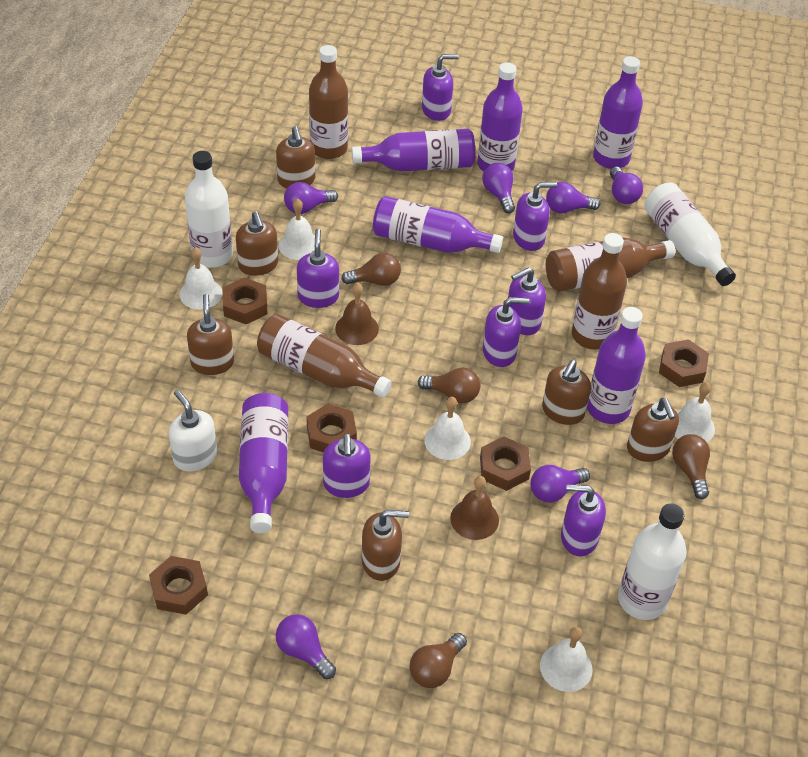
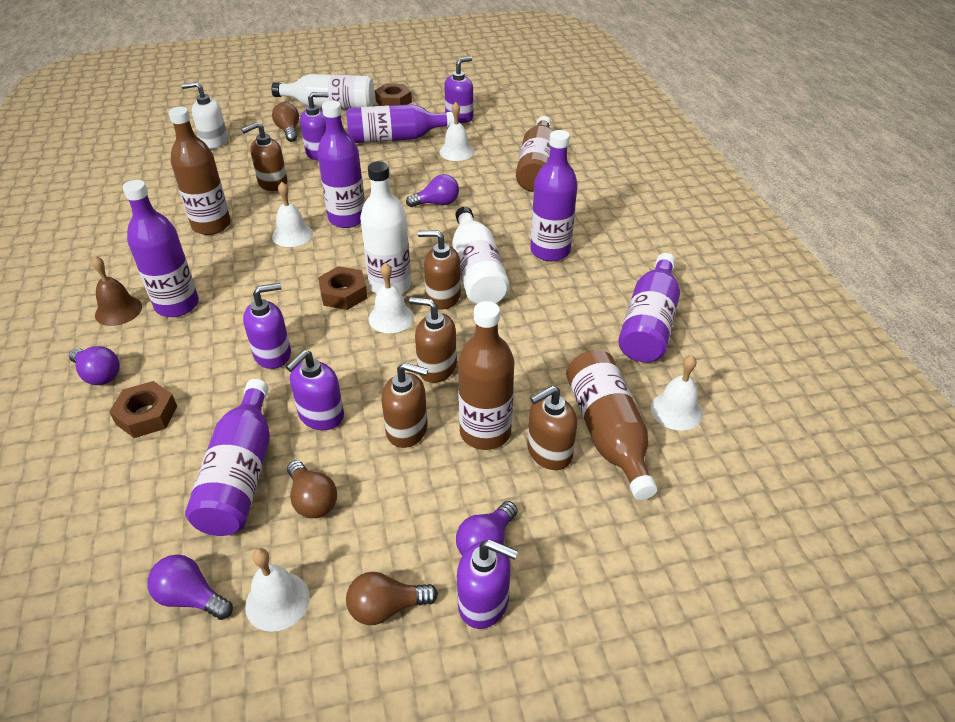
brown bell: 2 -> 1
brown light bulb: 4 -> 3
brown nut: 5 -> 3
brown soap dispenser: 6 -> 5
purple light bulb: 6 -> 4
purple soap dispenser: 7 -> 5

